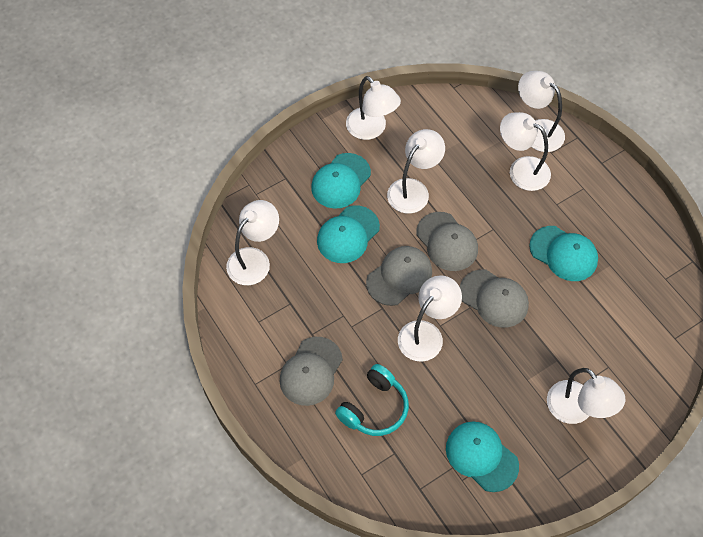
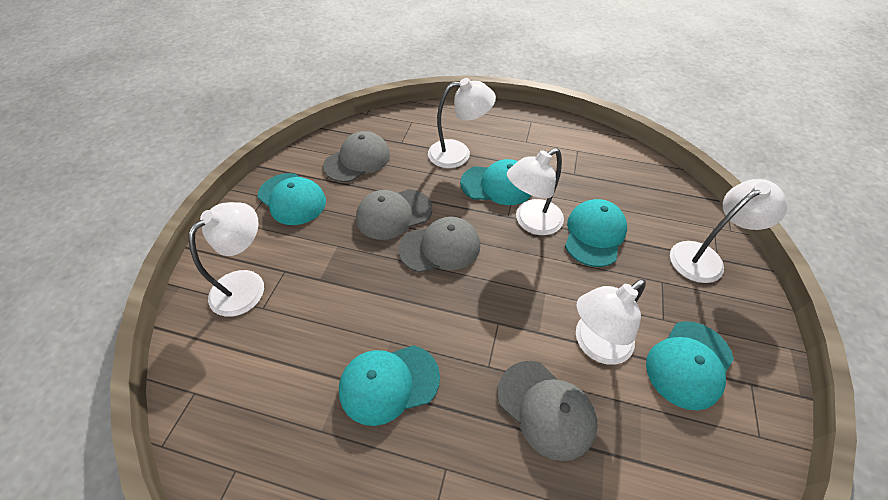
turquoise cap: 4 -> 5
turquoise headphones: 1 -> 0
white lamp: 7 -> 5

